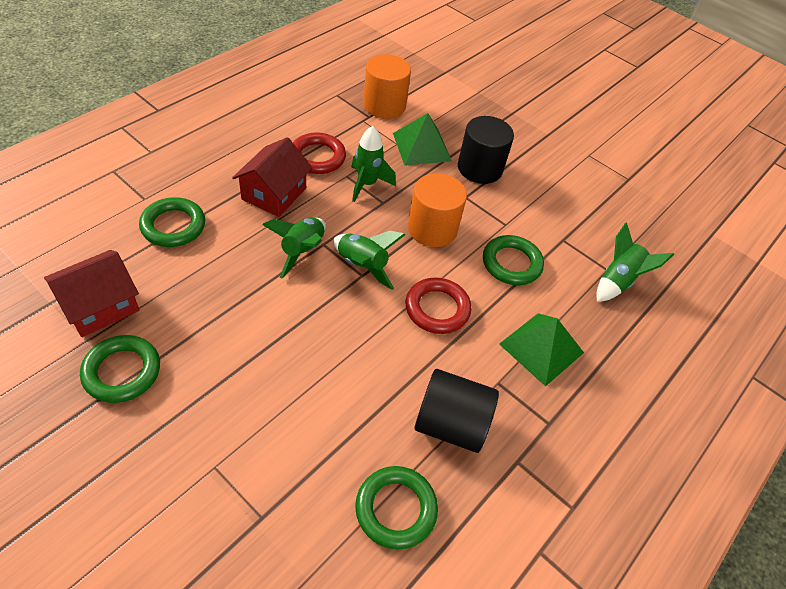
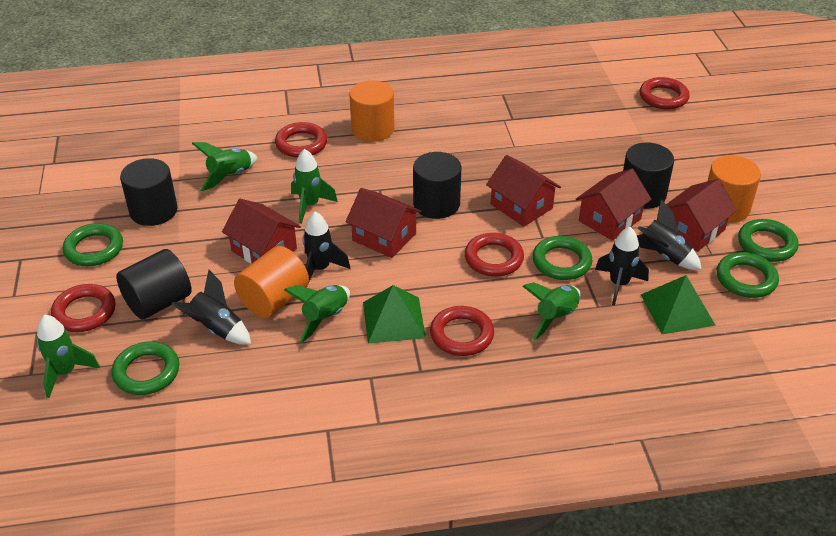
black cylinder: 2 -> 4
black rocket: 0 -> 4
green ring: 4 -> 5
green rocket: 4 -> 5
orange cylinder: 2 -> 3
red house: 2 -> 5
red ring: 2 -> 5

